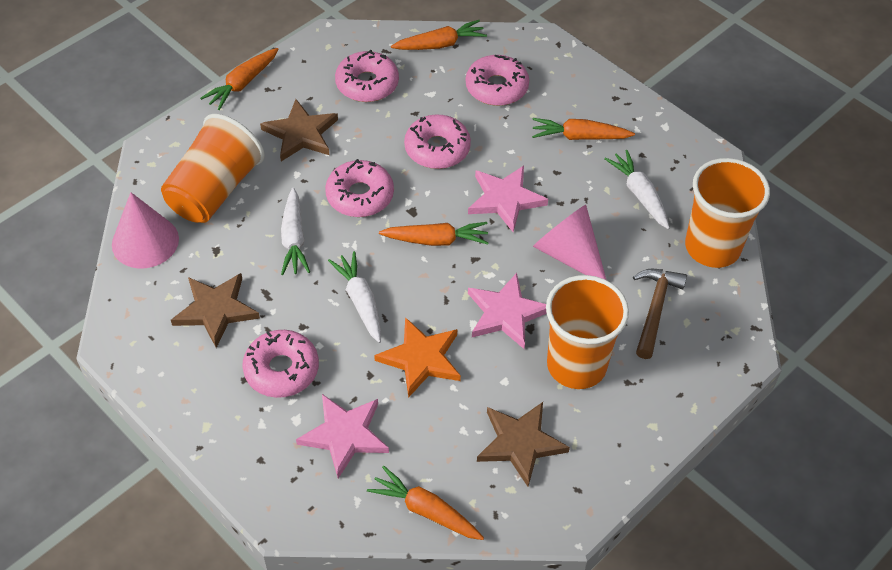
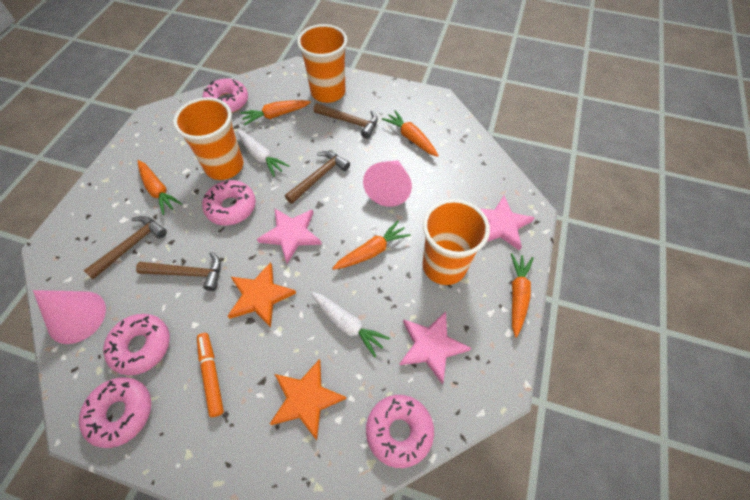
brown hammer: 1 -> 4
brown star: 3 -> 0
orange marker: 0 -> 1
orange star: 1 -> 2
white carrot: 3 -> 2

